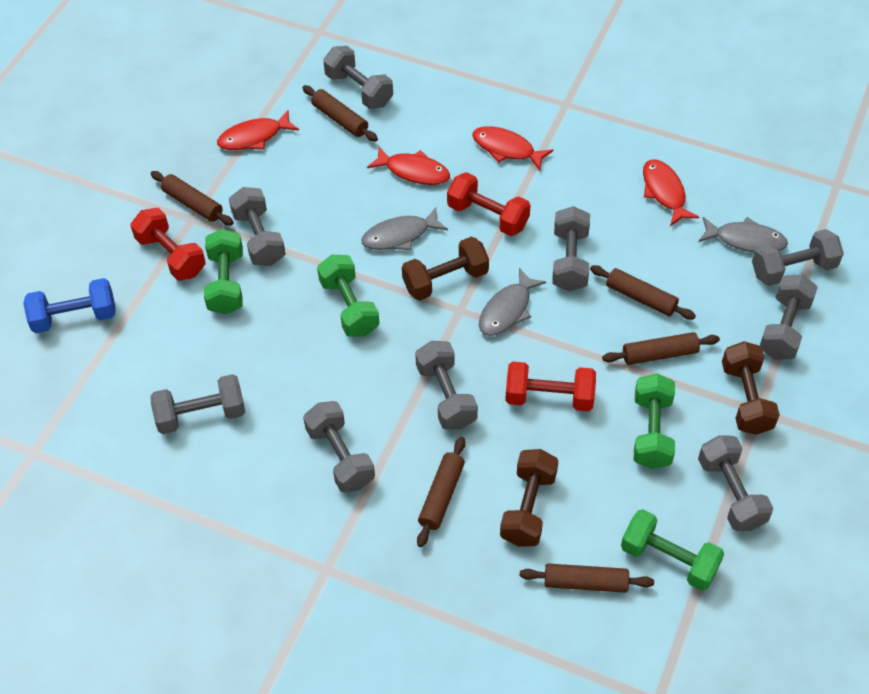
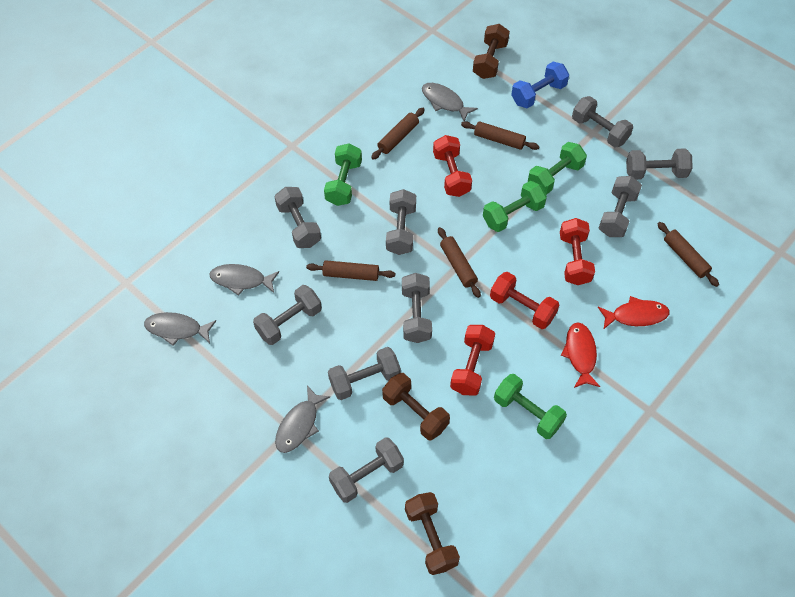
brown rolling pin: 6 -> 5
grey fish: 3 -> 4
red dumbbell: 3 -> 4
red fish: 4 -> 2

